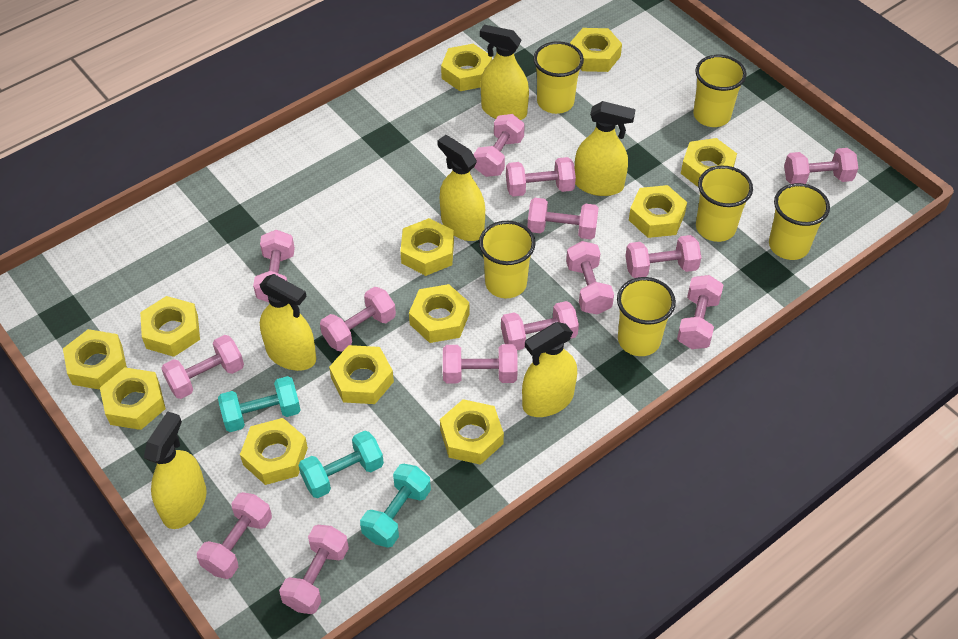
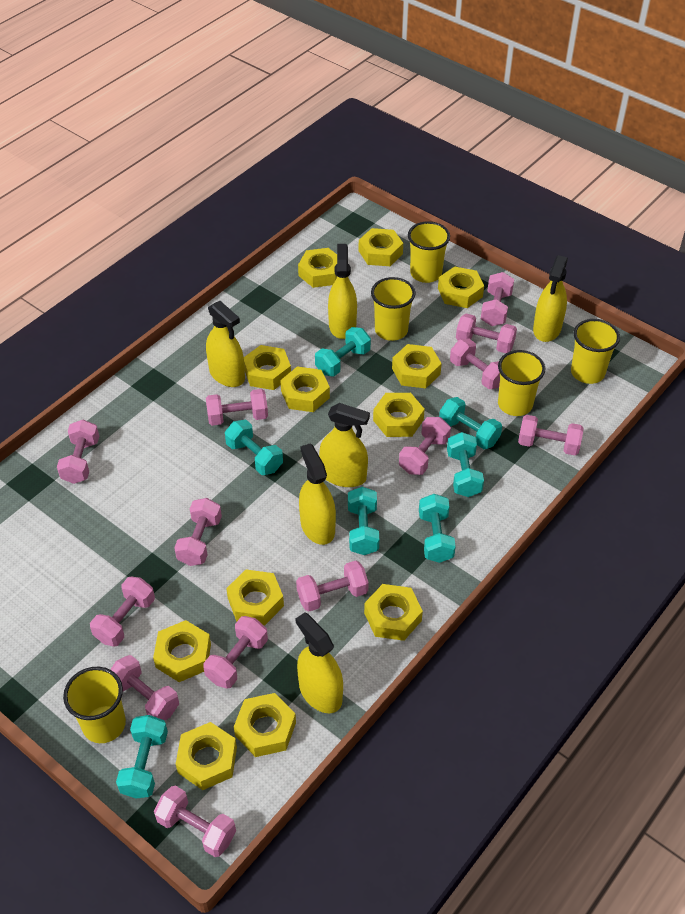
pink dumbbell: 14 -> 13
turquoise dumbbell: 3 -> 7
yellow cup: 6 -> 5

